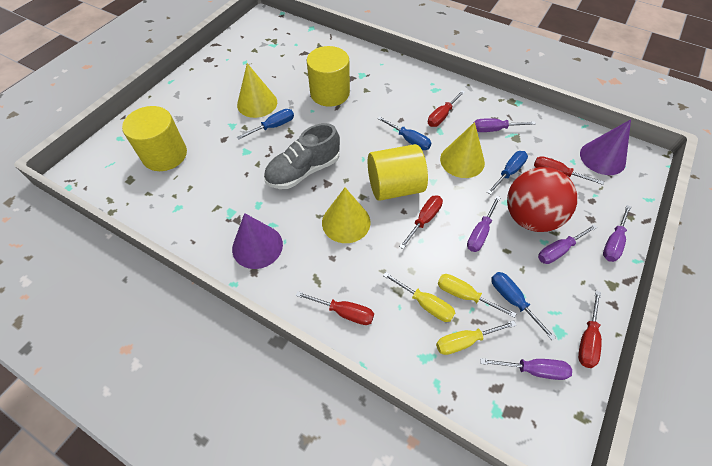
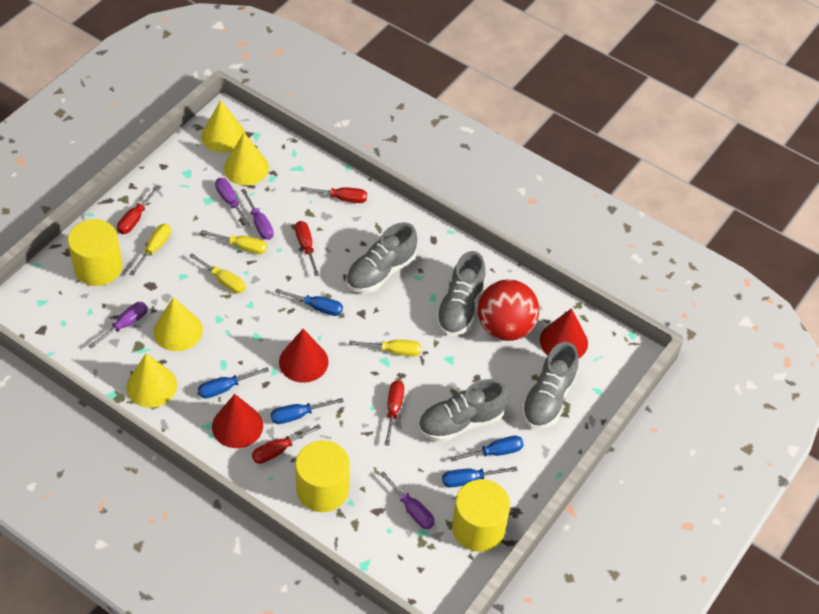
blue screwdriver: 4 -> 5
grey shoe: 1 -> 4
purple cone: 2 -> 0
purple screwdriver: 5 -> 4
red cone: 0 -> 3
yellow cone: 3 -> 4
yellow screwdriver: 3 -> 4

